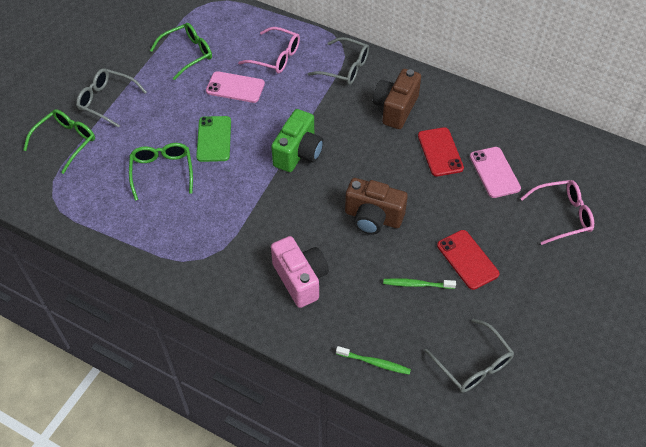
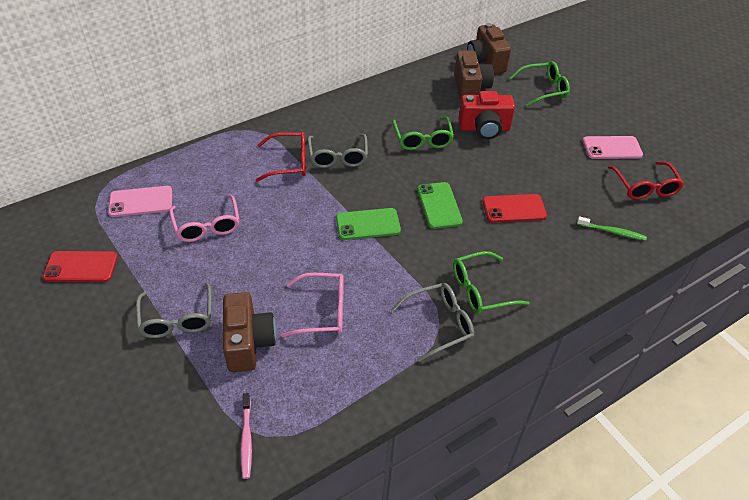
brown camera: 2 -> 3
green camera: 1 -> 0
green phone: 1 -> 2
green toothbrush: 2 -> 1
pink camera: 1 -> 0
pink toothbrush: 0 -> 1
red camera: 0 -> 1
red glasses: 0 -> 2

